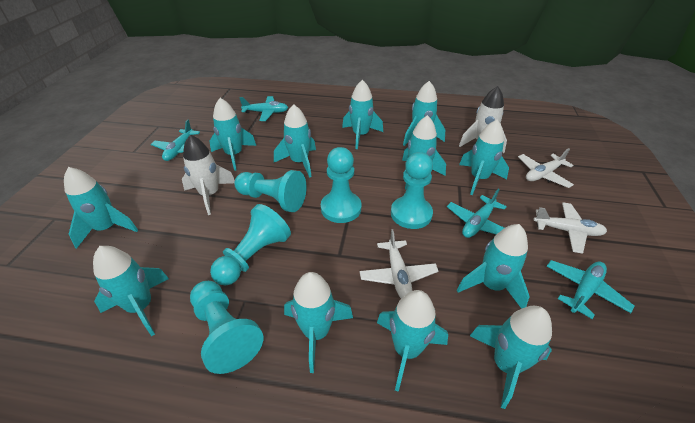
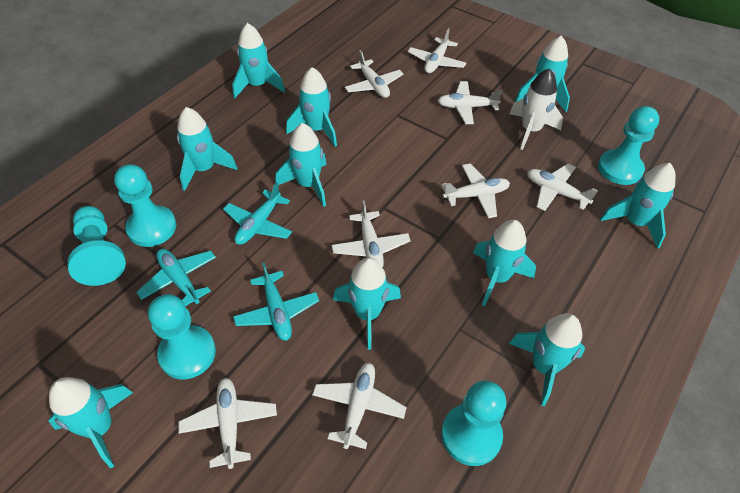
turquoise plane: 4 -> 3
turquoise rocket: 12 -> 10
white plane: 3 -> 8
white rocket: 2 -> 1

